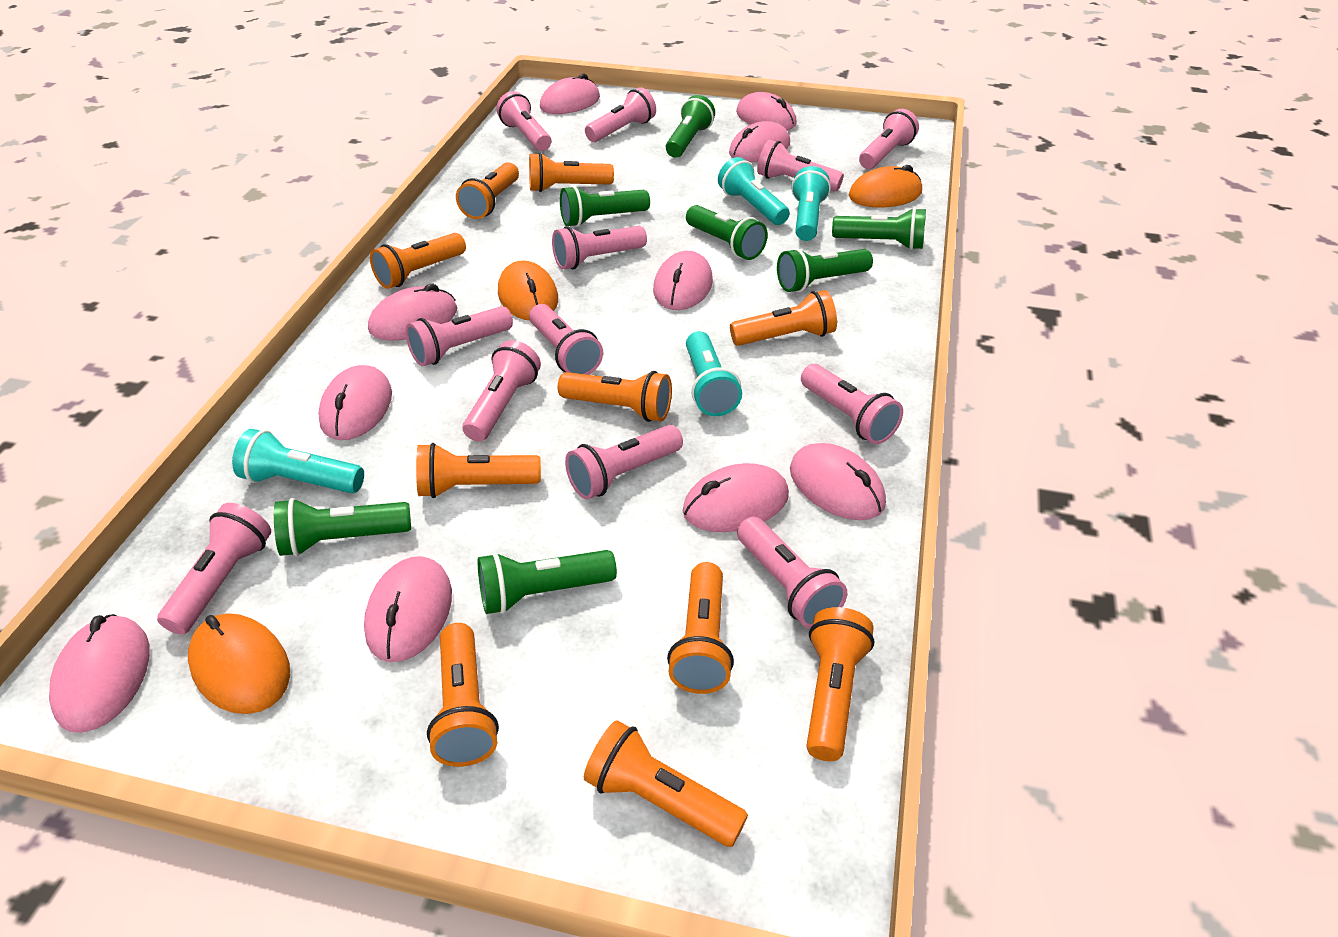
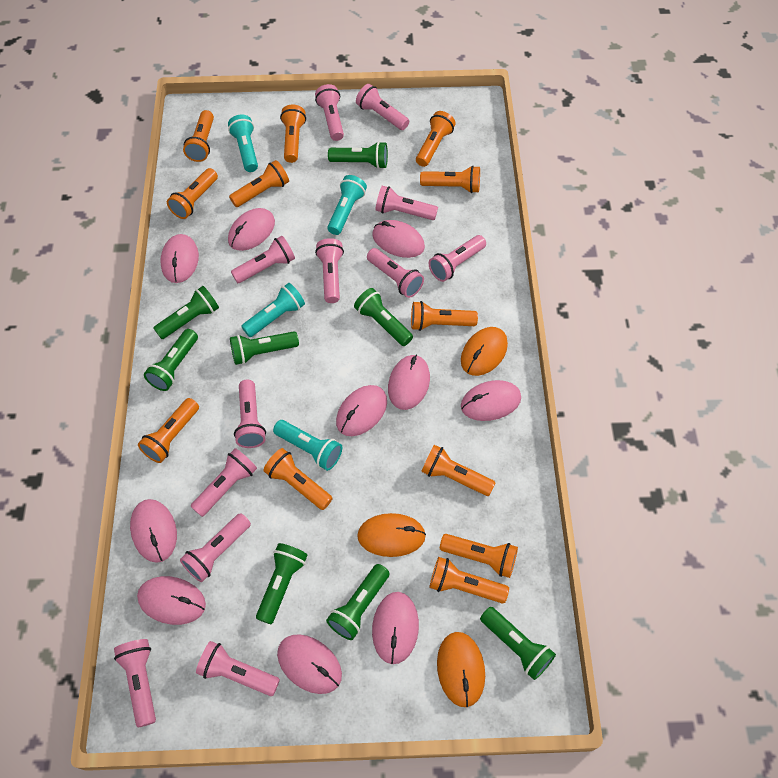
green flashlight: 7 -> 8
orange flashlight: 10 -> 12

